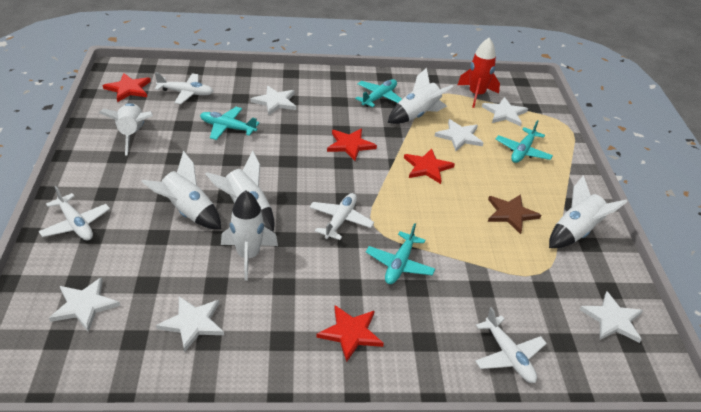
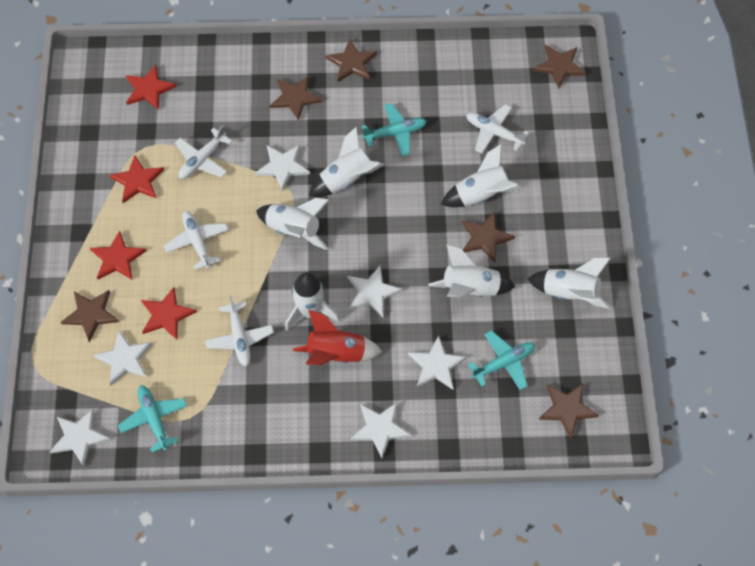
brown star: 1 -> 6
turquoise plane: 4 -> 3

